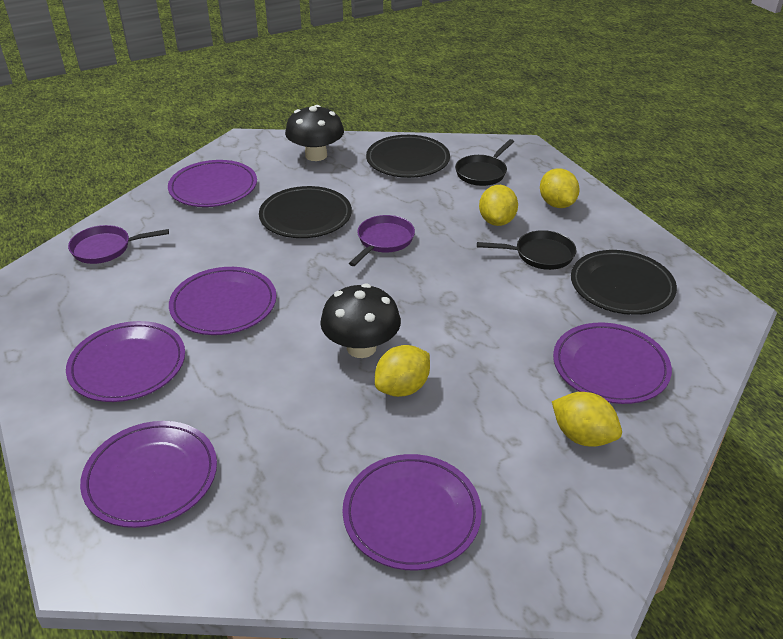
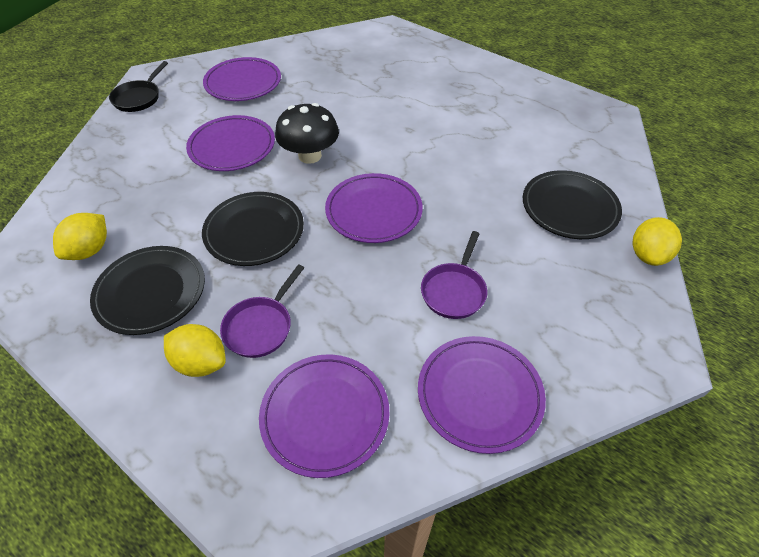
black mushroom: 2 -> 1
black pan: 2 -> 1
purple plate: 6 -> 5
yellow lemon: 4 -> 3

